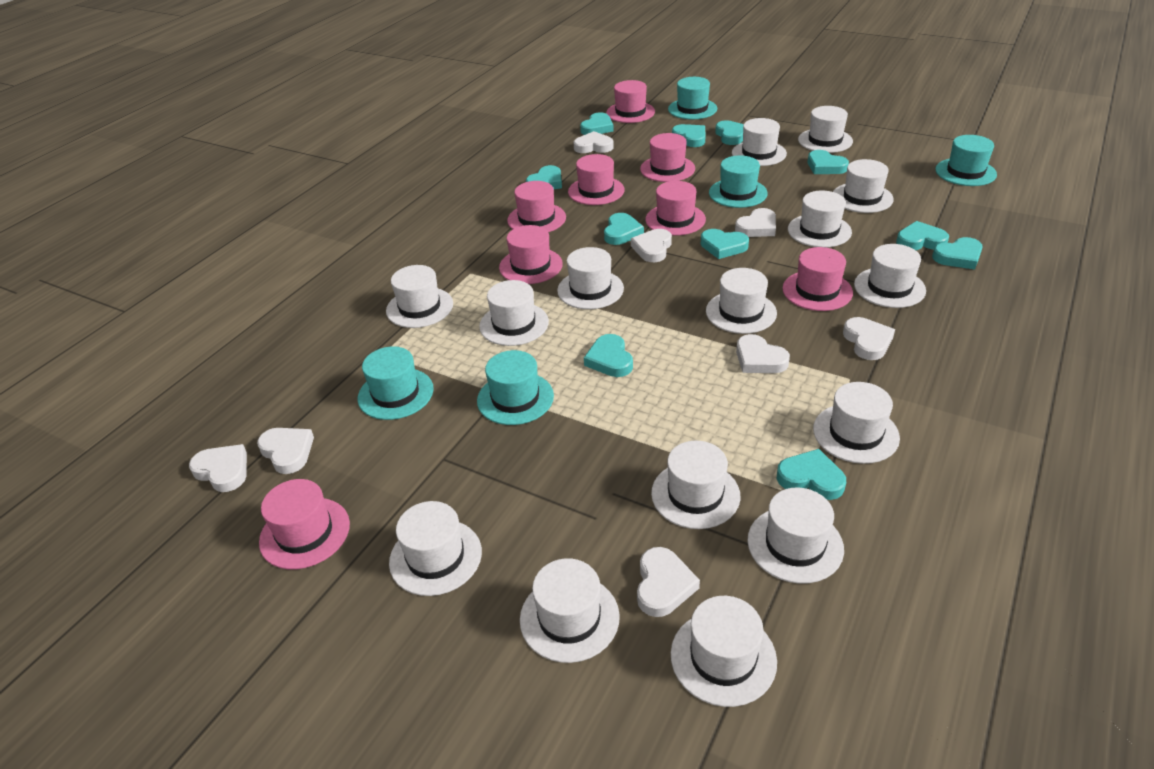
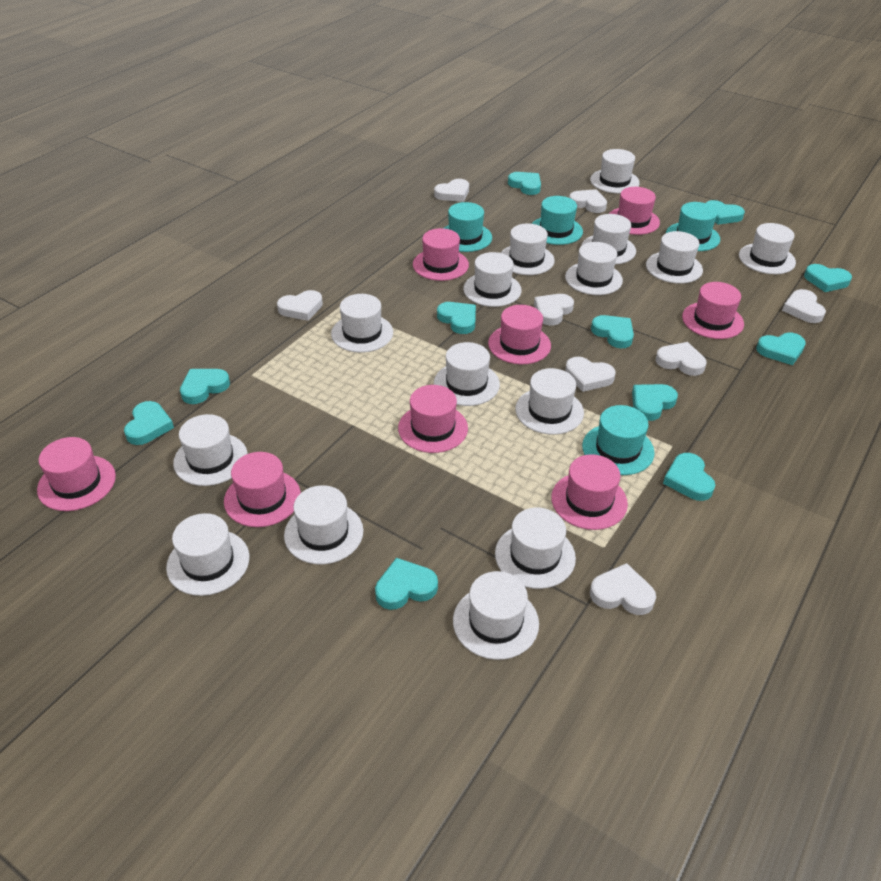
turquoise hat: 5 -> 4

